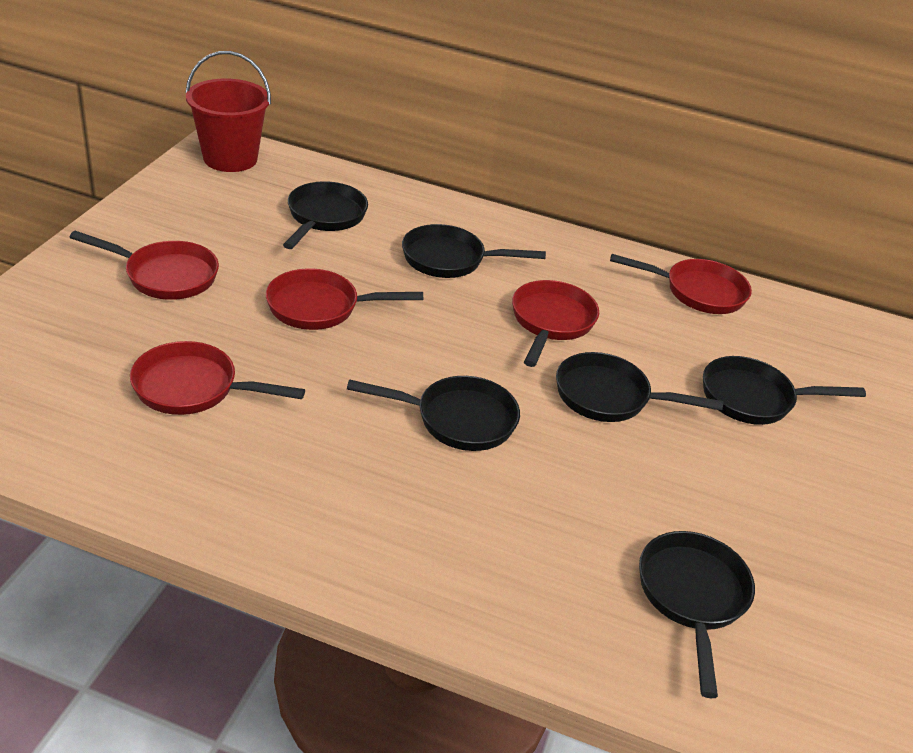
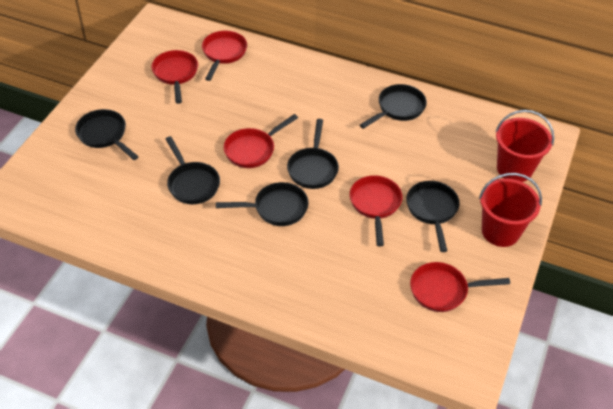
red bucket: 1 -> 2

